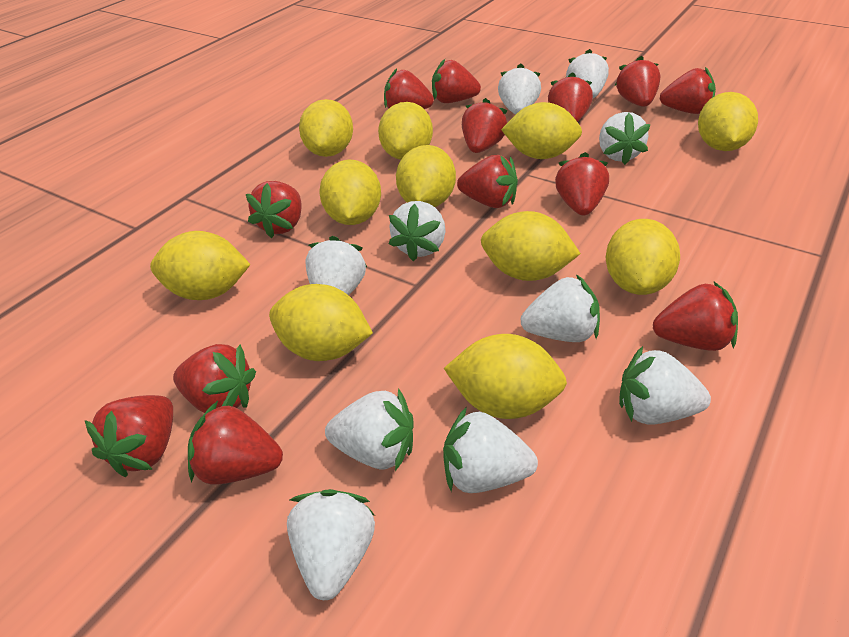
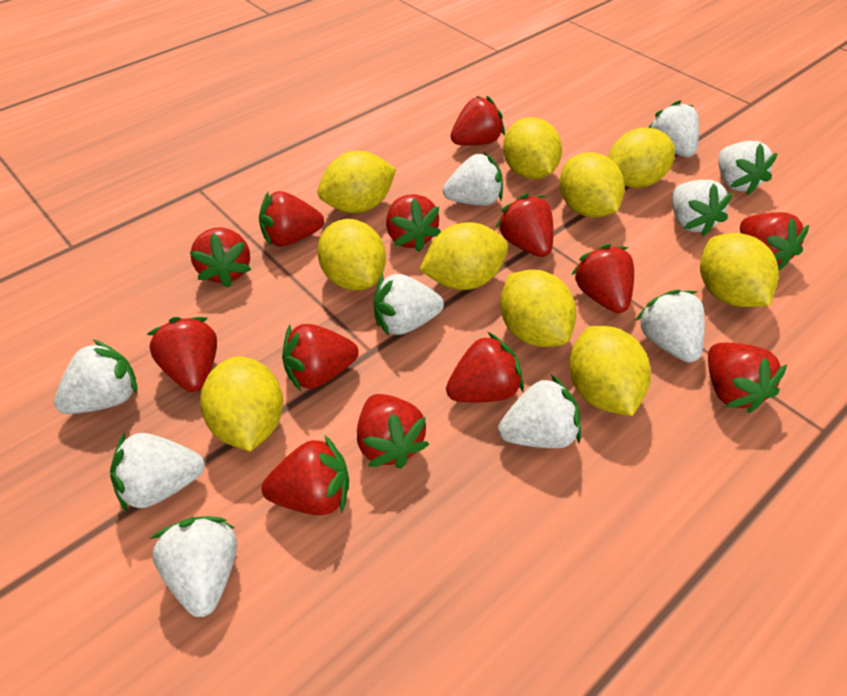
yellow lemon: 11 -> 10

